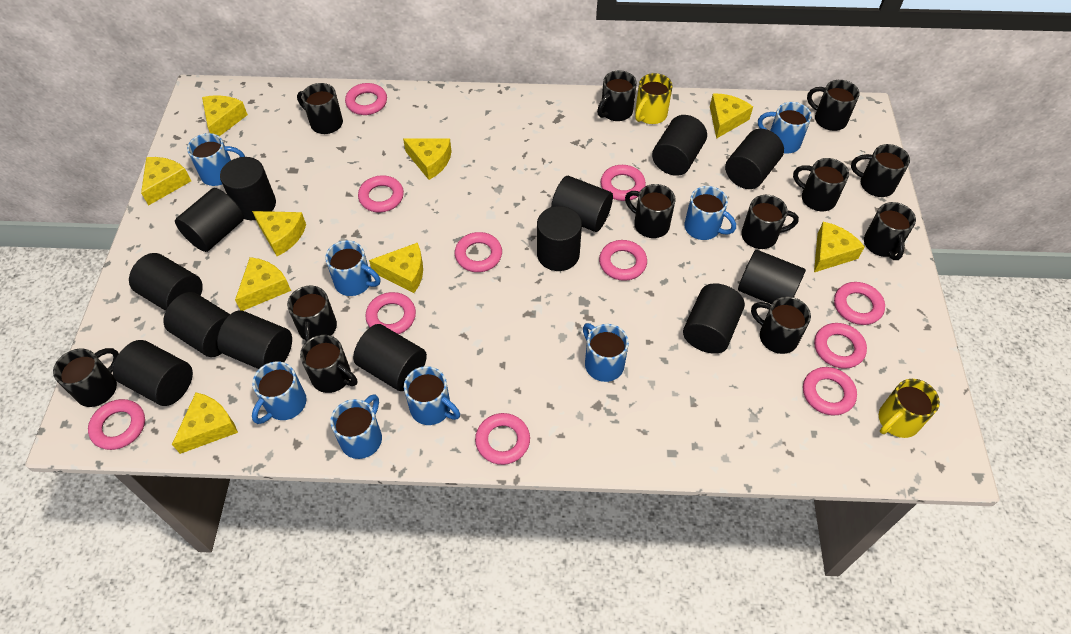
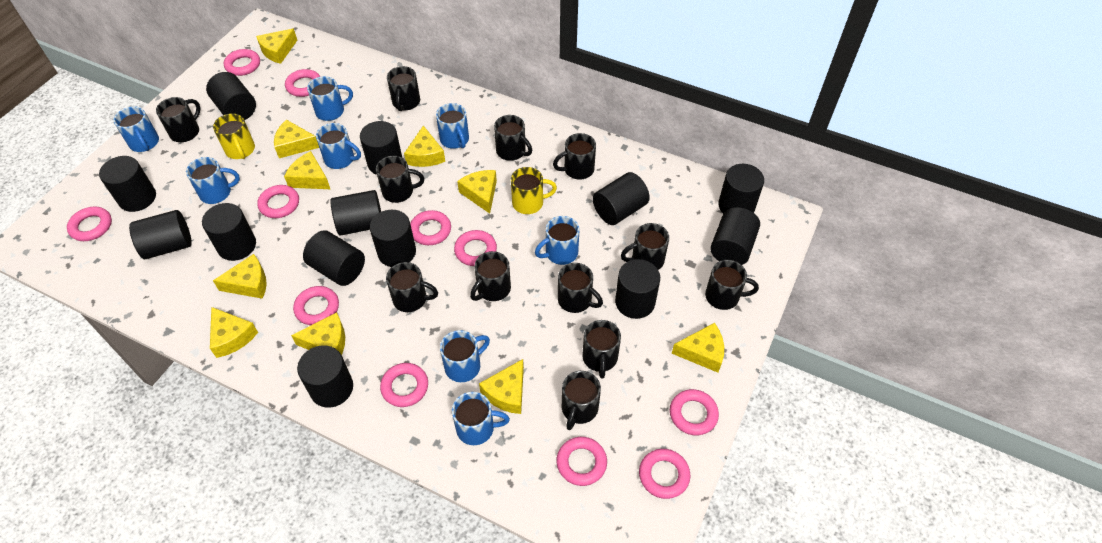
yellow cheese: 9 -> 10

